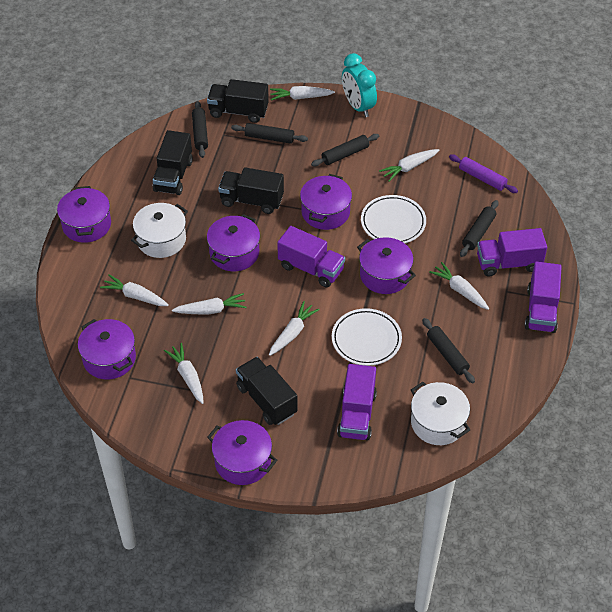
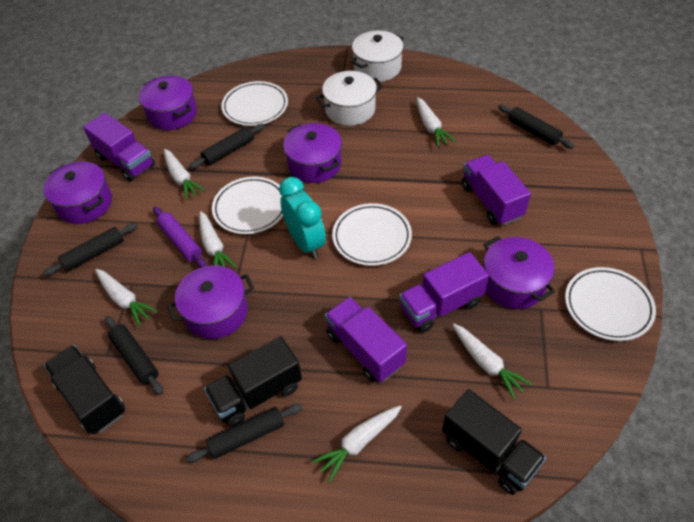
black truck: 4 -> 3
purple pot: 6 -> 5
white carrot: 7 -> 6
white plate: 2 -> 4

